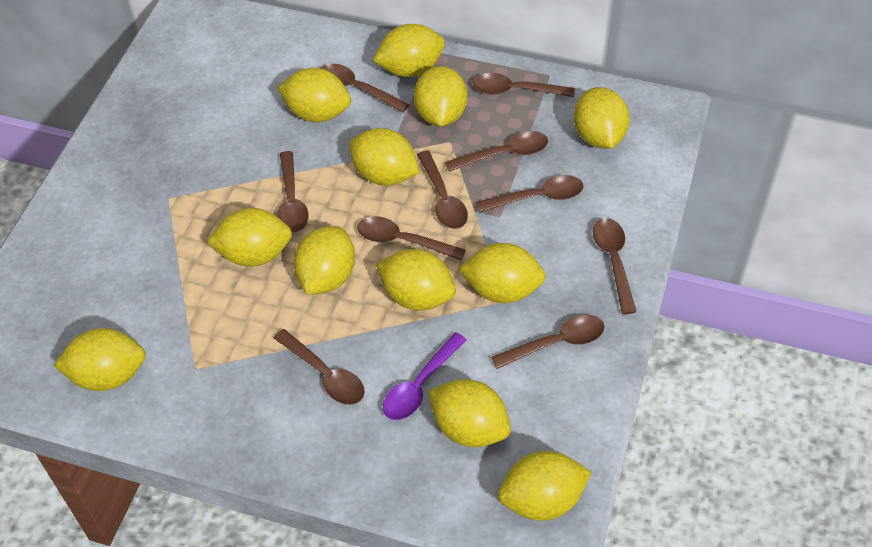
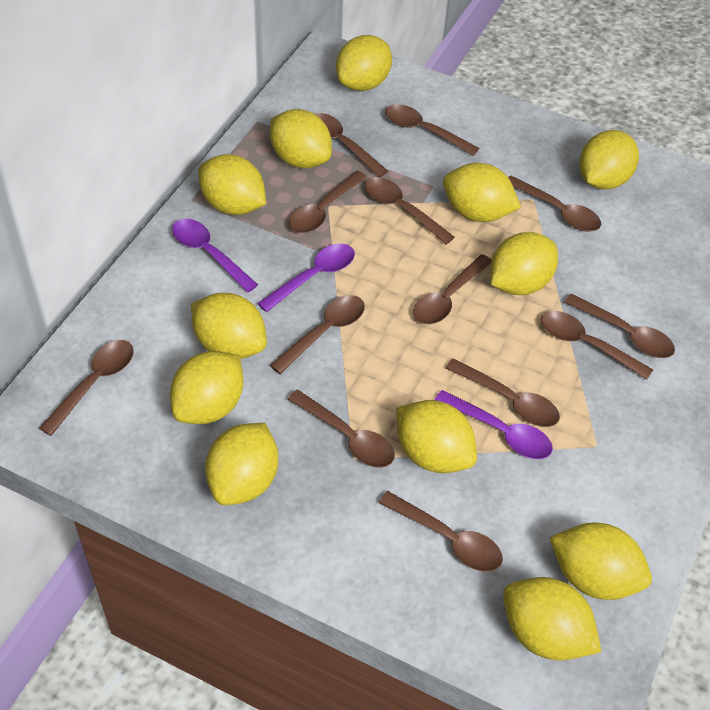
brown spoon: 10 -> 13
purple spoon: 1 -> 3

